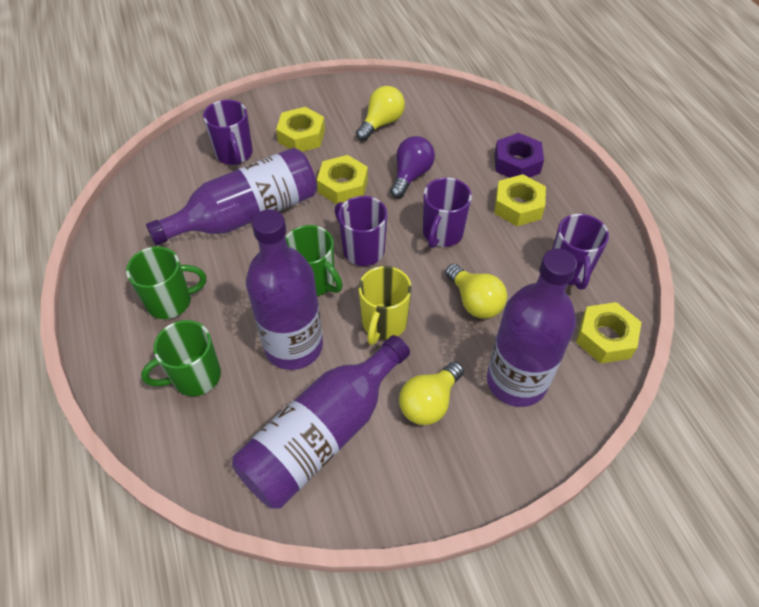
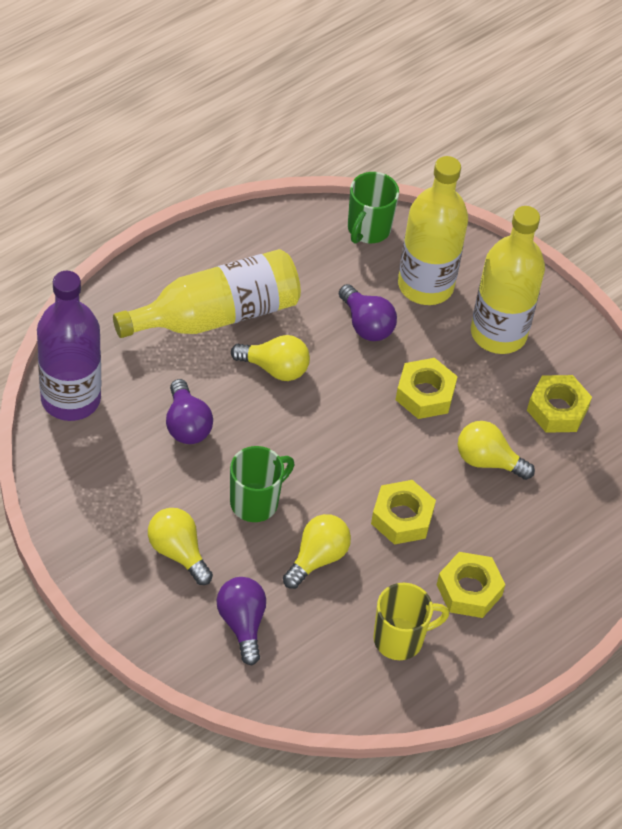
green mug: 3 -> 2
purple bottle: 4 -> 1
purple light bulb: 1 -> 3
purple mug: 4 -> 0
purple nut: 1 -> 0
yellow bottle: 0 -> 3
yellow light bulb: 3 -> 4

